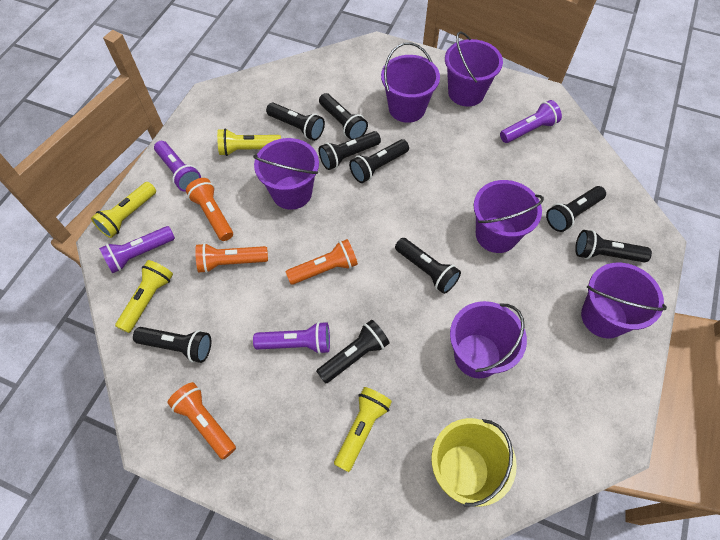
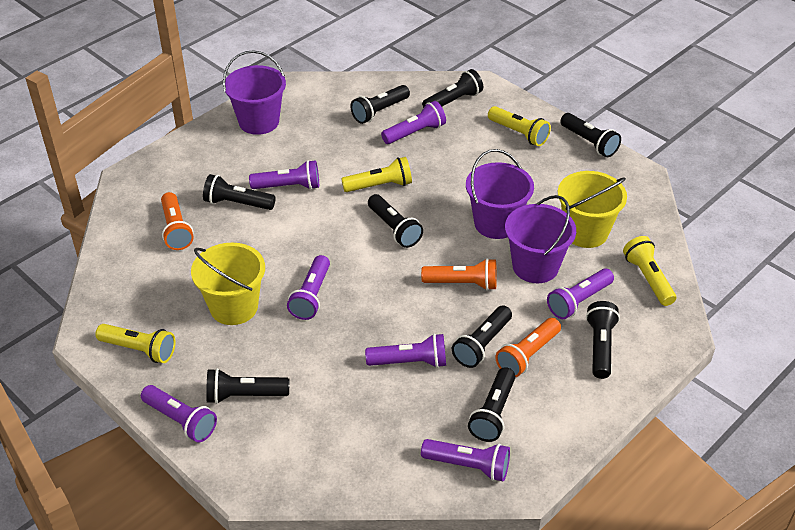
orange flashlight: 4 -> 3
purple bucket: 6 -> 3
purple flashlight: 4 -> 7
yellow bucket: 1 -> 2

